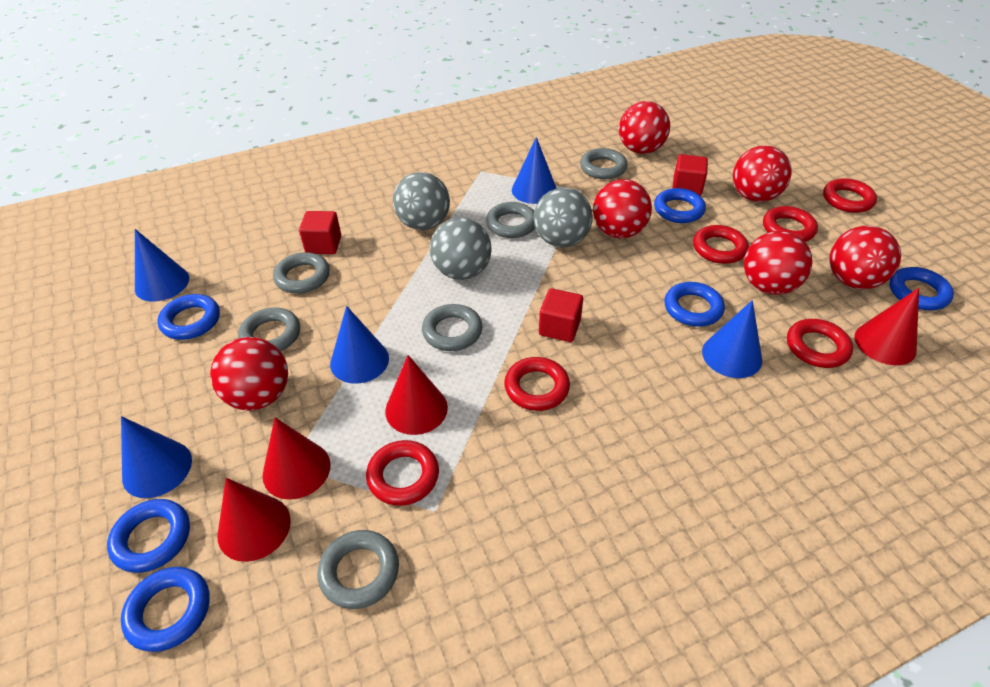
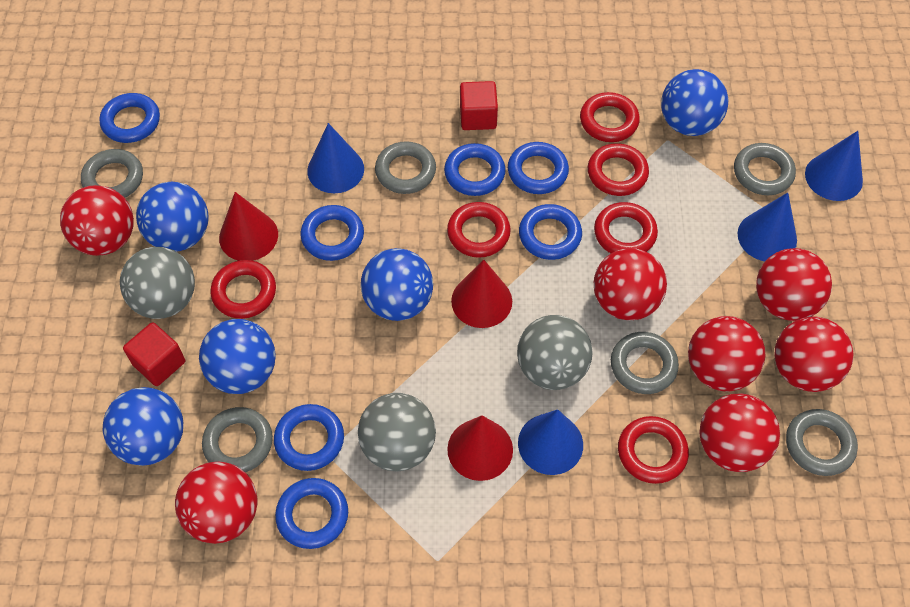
blue ball: 0 -> 5
blue cone: 5 -> 4
blue ring: 6 -> 7
red ball: 6 -> 7
red cone: 4 -> 3
red cube: 3 -> 2

